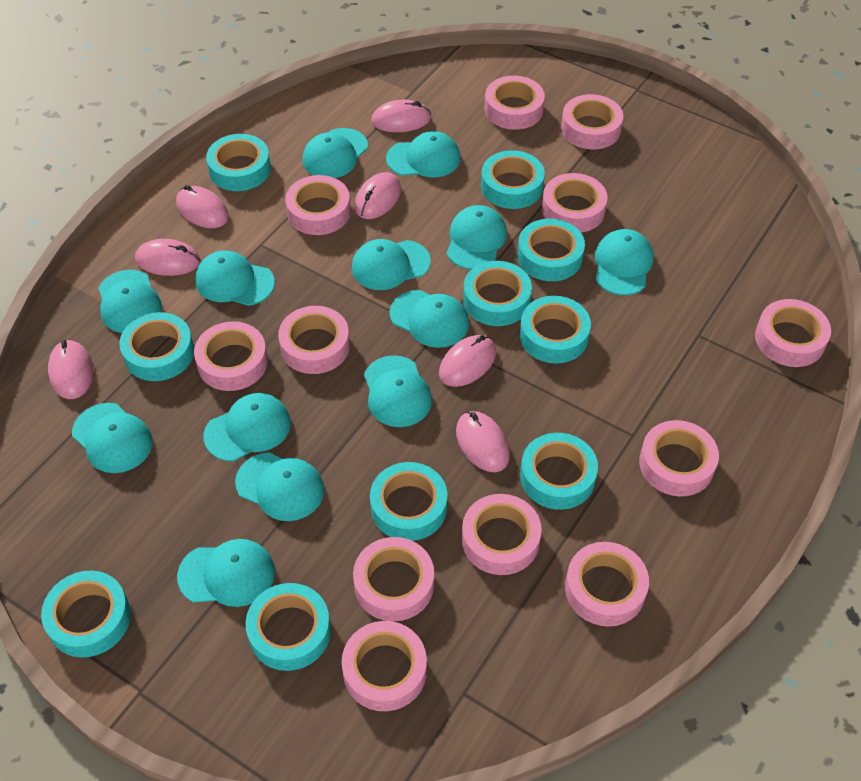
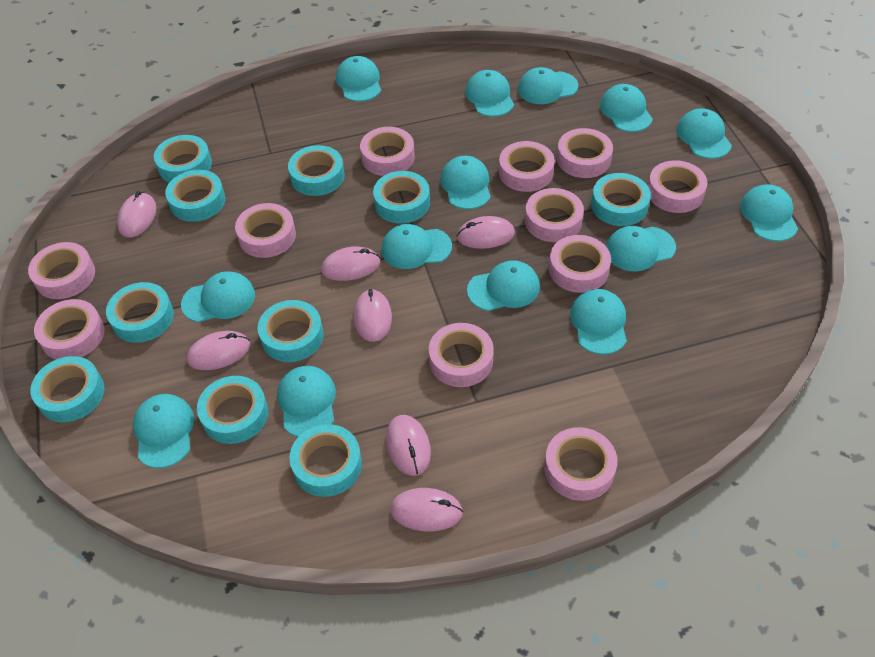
pink tape: 12 -> 11
turquoise cap: 13 -> 14

